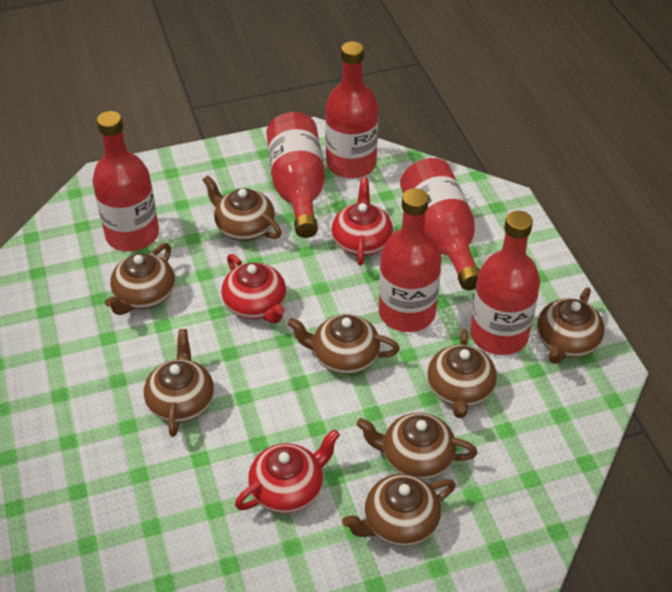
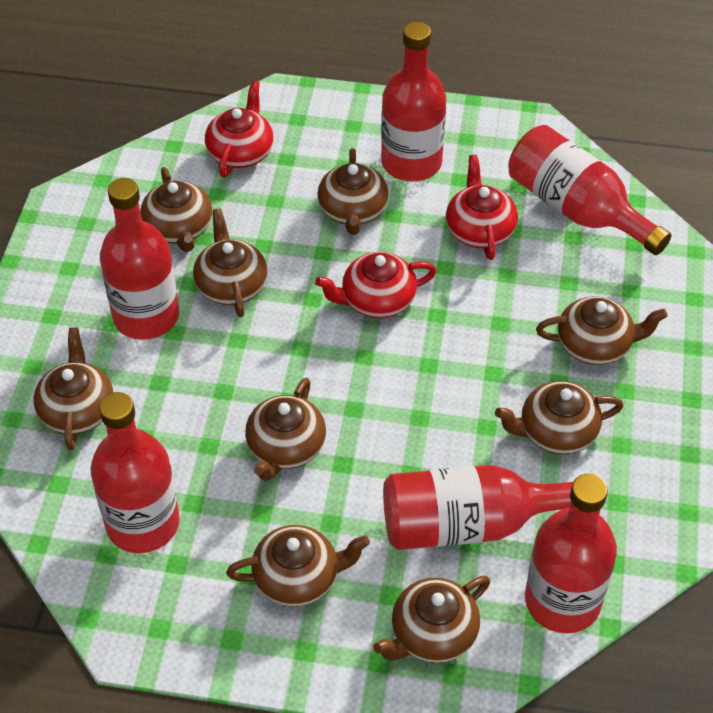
brown teapot: 8 -> 9

